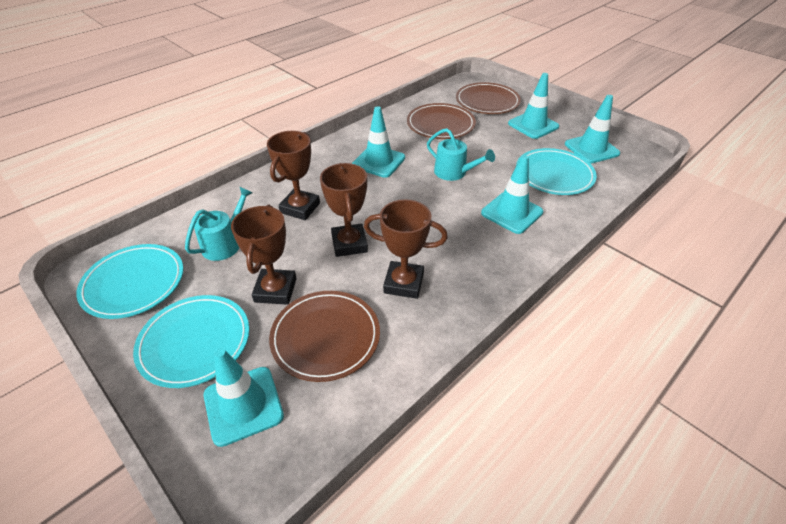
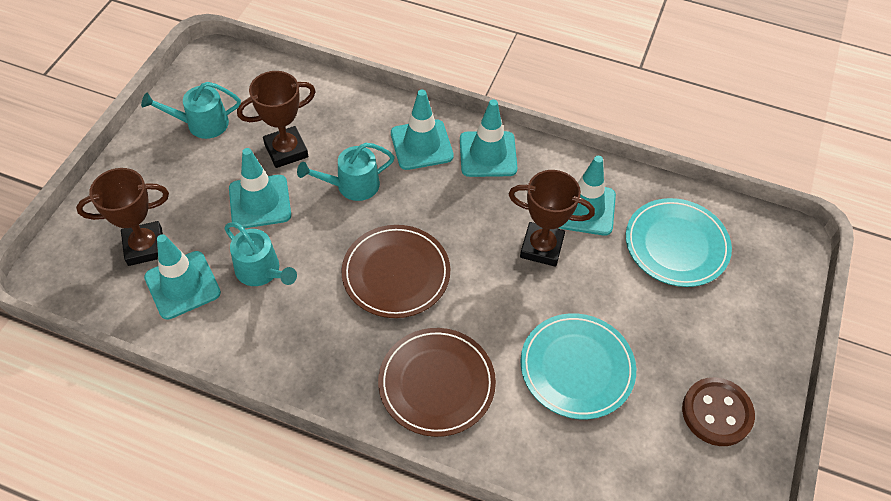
brown button: 0 -> 1
brown plate: 3 -> 2
brown trophy: 4 -> 3
turquoise plate: 3 -> 2
turquoise watering can: 2 -> 3

